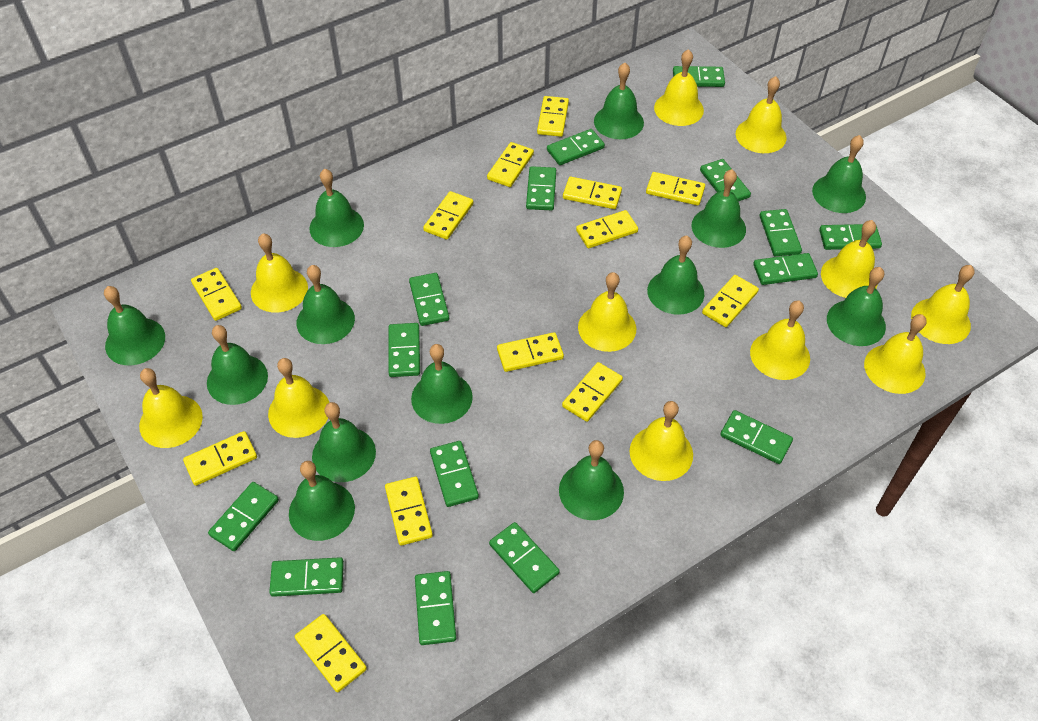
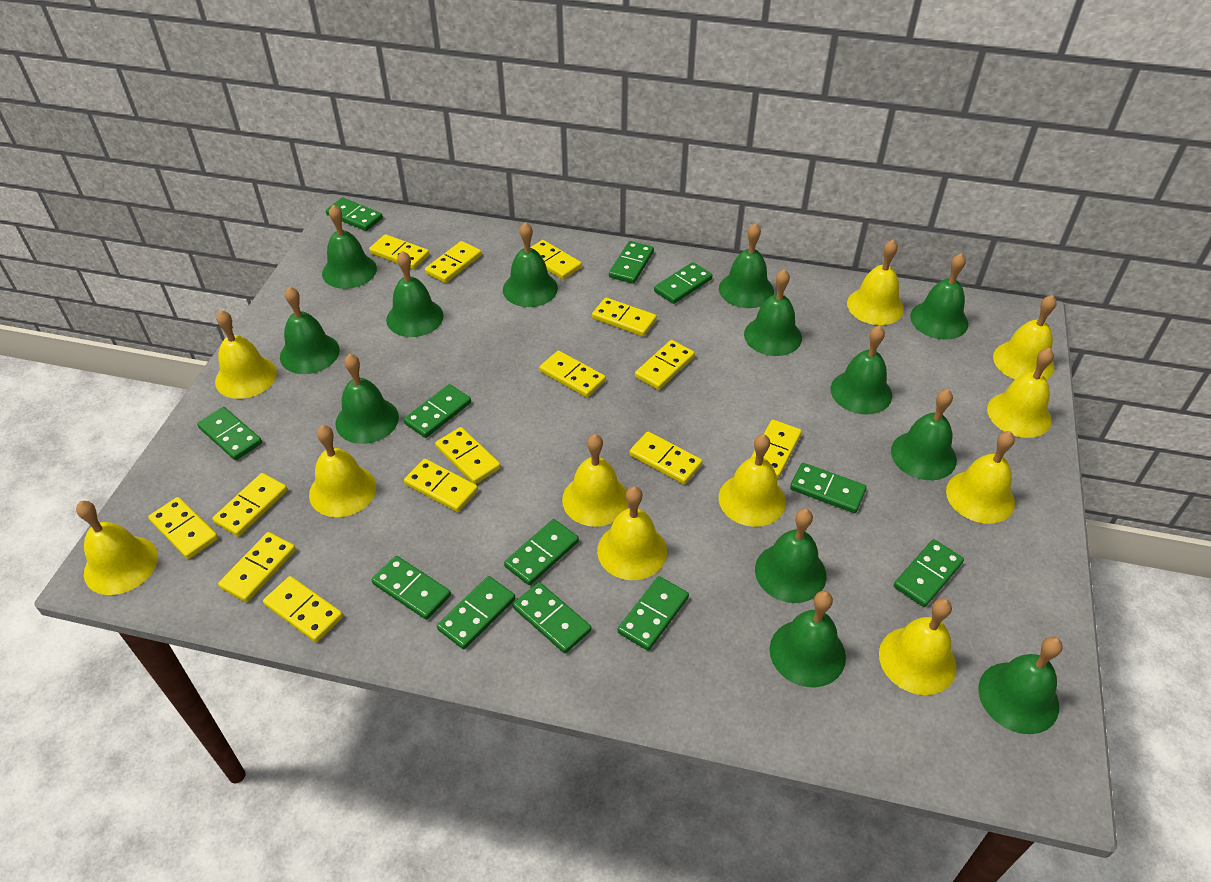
green domino: 15 -> 12
yellow domino: 13 -> 14

